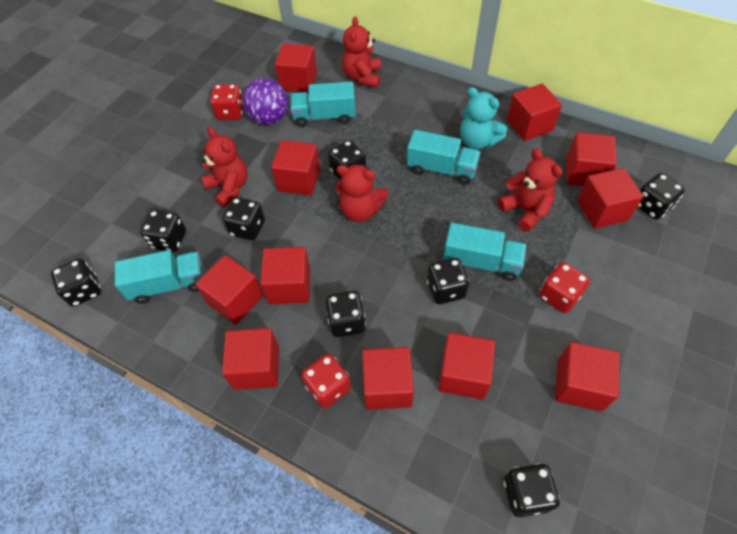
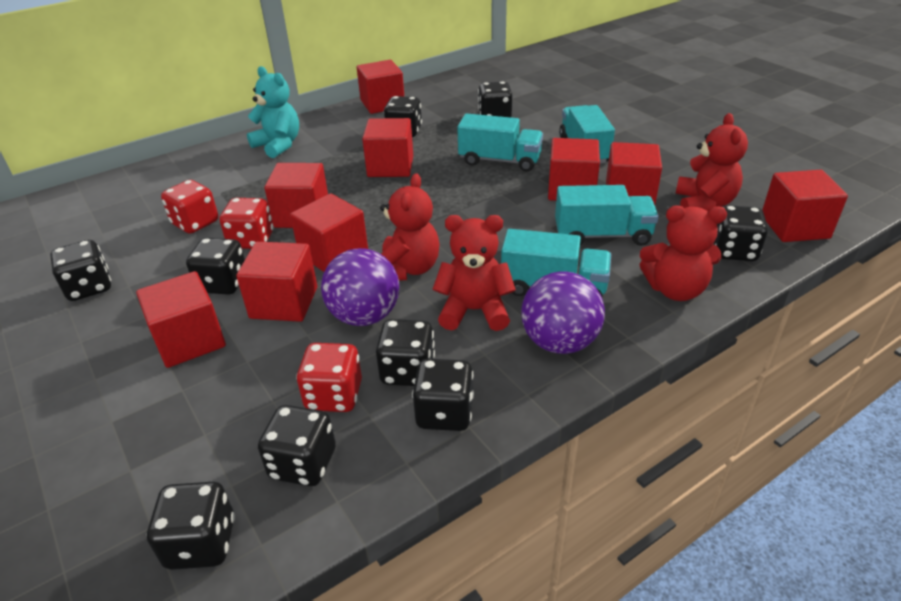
black dice: 8 -> 9
purple ball: 1 -> 2
red cube: 11 -> 9

